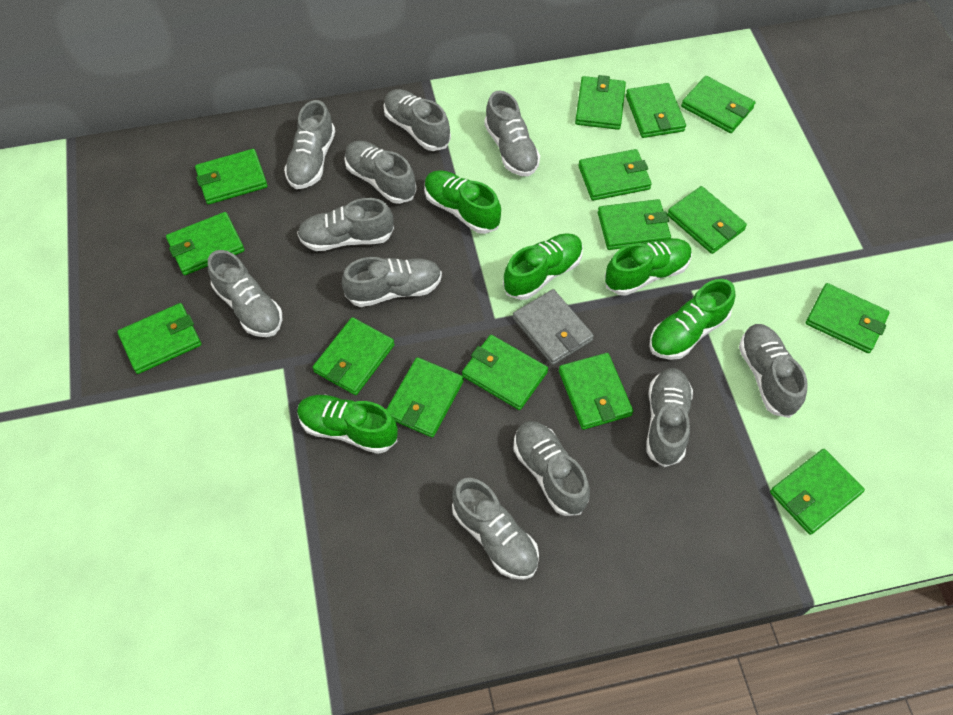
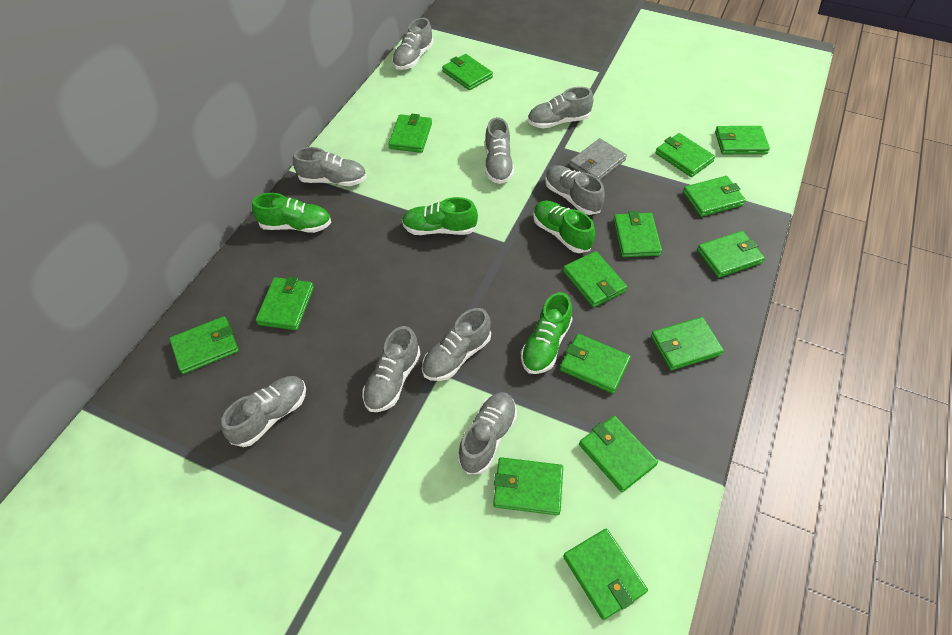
green shoe: 5 -> 4
grey shoe: 11 -> 9

